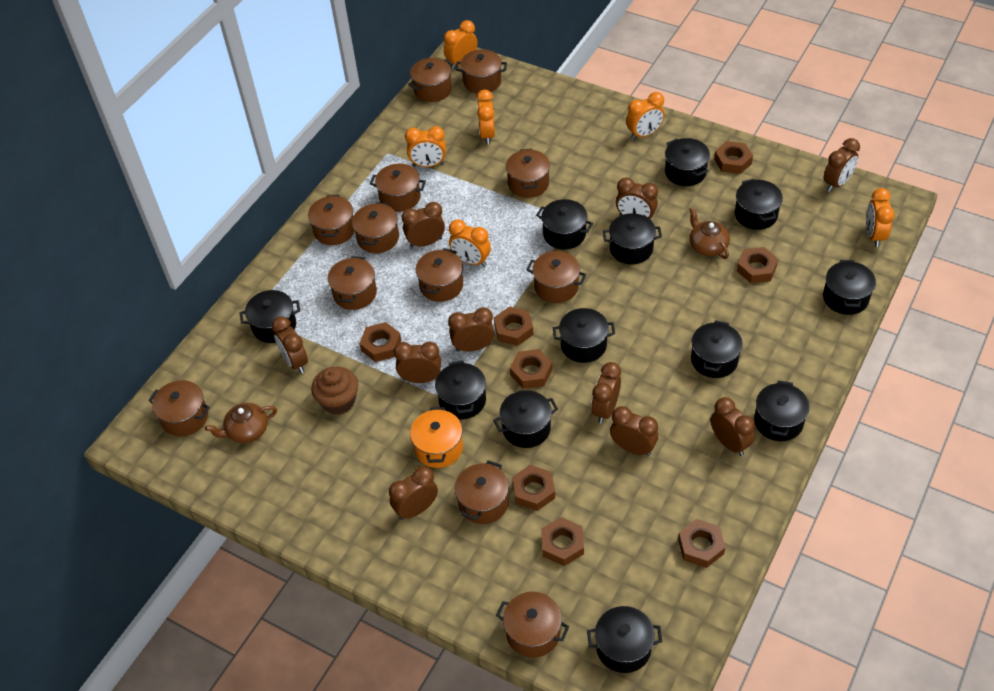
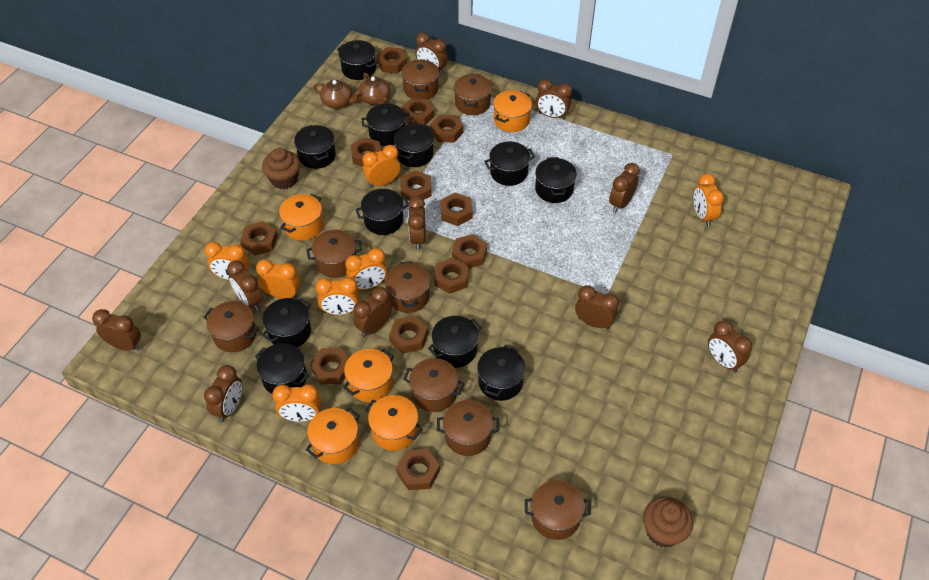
black pot: 12 -> 11
brown cupcake: 1 -> 2
brown nut: 8 -> 12
brown pot: 12 -> 8
orange clock: 6 -> 7
orange pot: 1 -> 5

